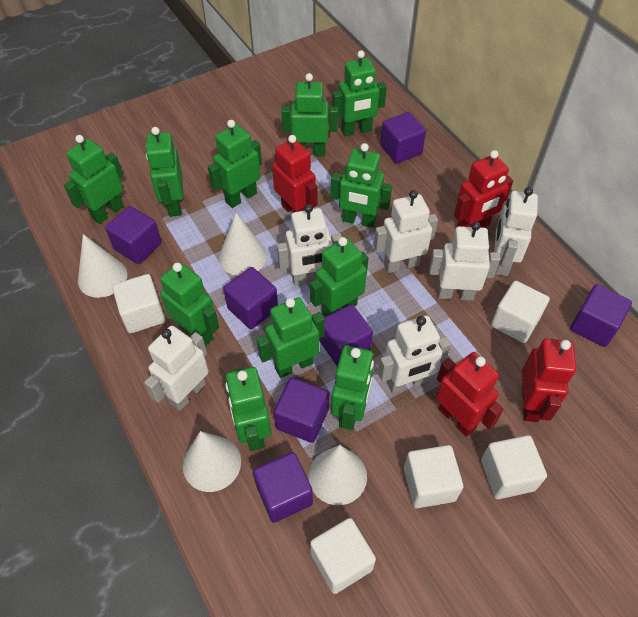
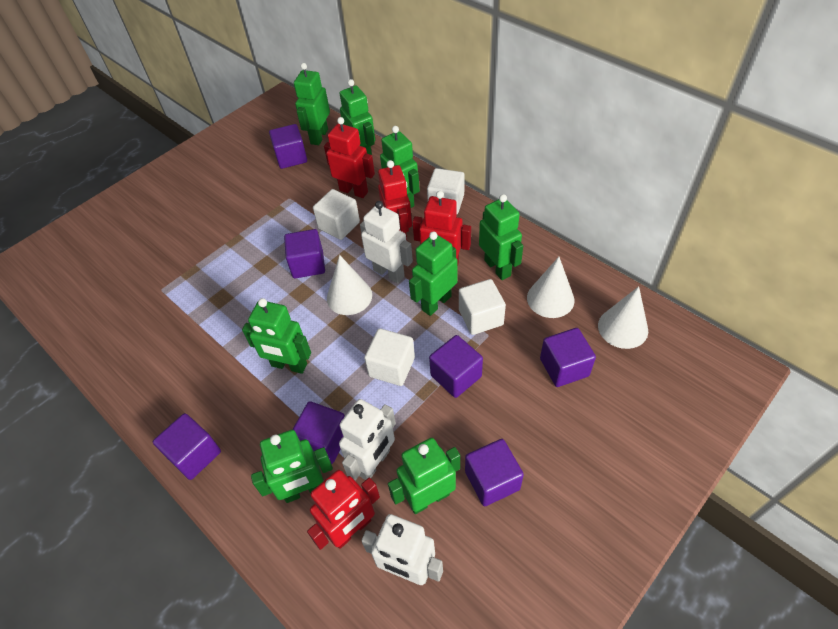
green robot: 11 -> 8
white cone: 4 -> 3
white cube: 5 -> 4
white robot: 6 -> 3

